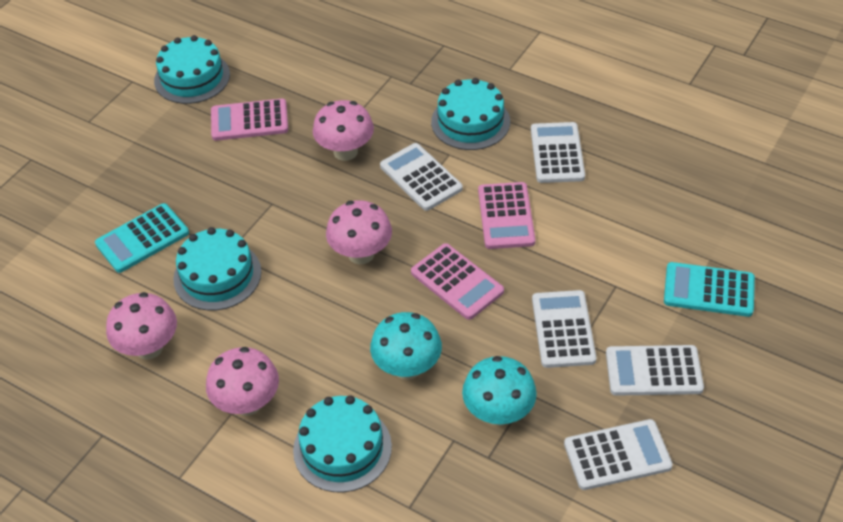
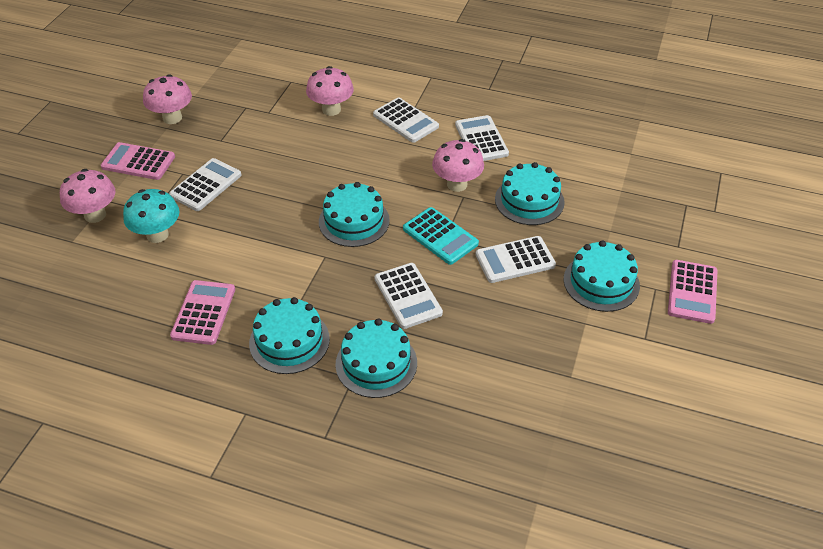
turquoise cake: 4 -> 5
turquoise calculator: 2 -> 1
turquoise mushroom: 2 -> 1

